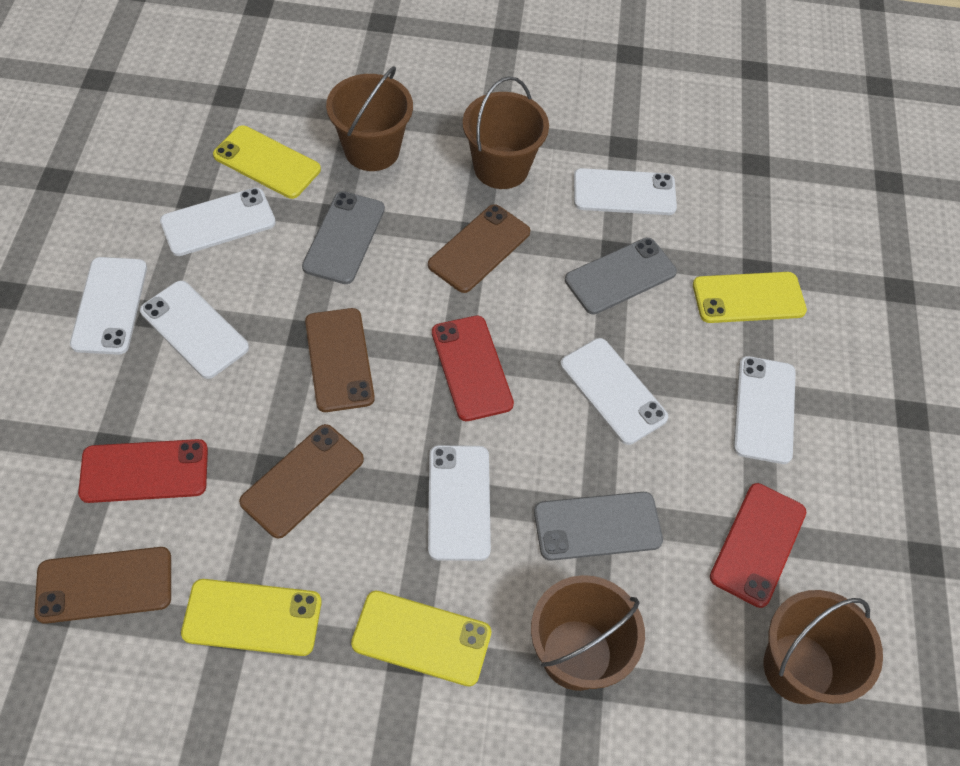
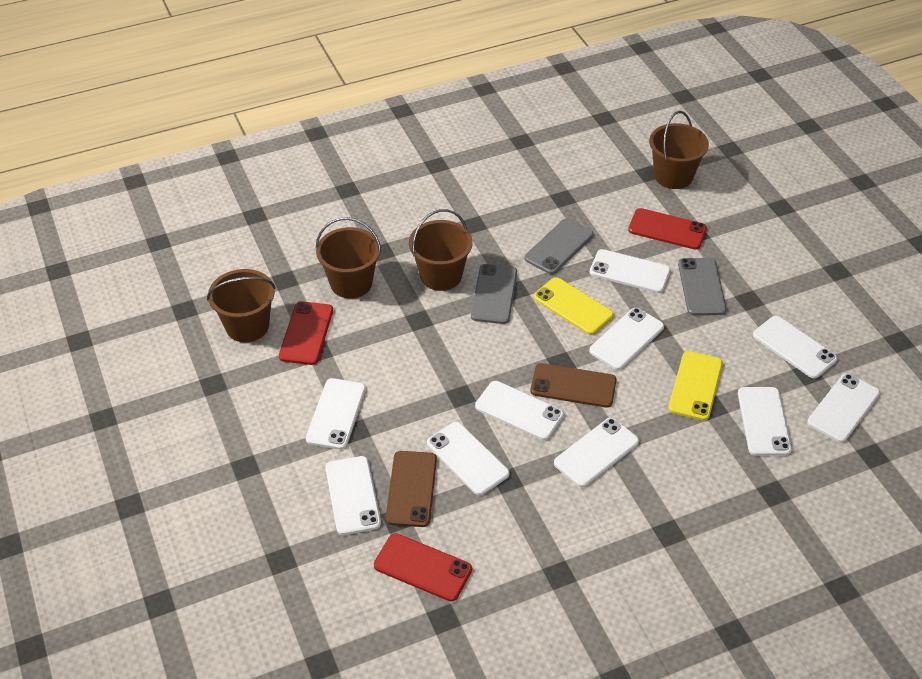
brown phone: 4 -> 2
white phone: 7 -> 10
yellow phone: 4 -> 2

